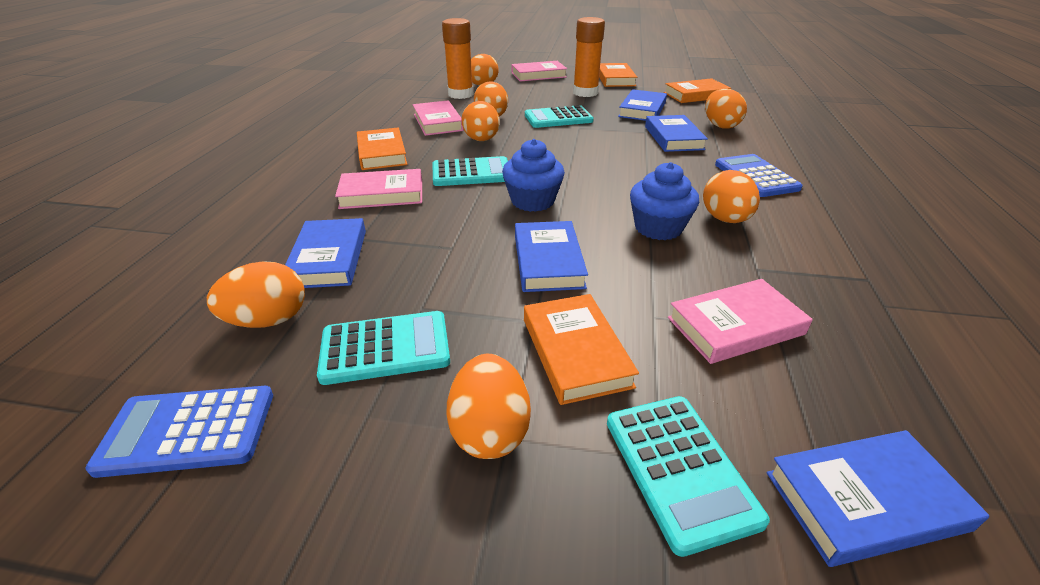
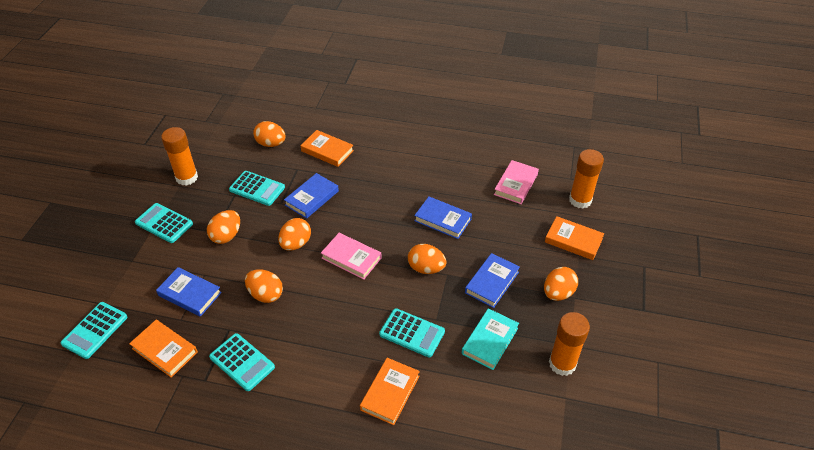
blue book: 5 -> 4
blue calculator: 2 -> 0
blue cupcake: 2 -> 0
orange egg: 7 -> 6
orange glue stick: 2 -> 3
pink book: 4 -> 2
turquoise book: 0 -> 1
turquoise calculator: 4 -> 5

